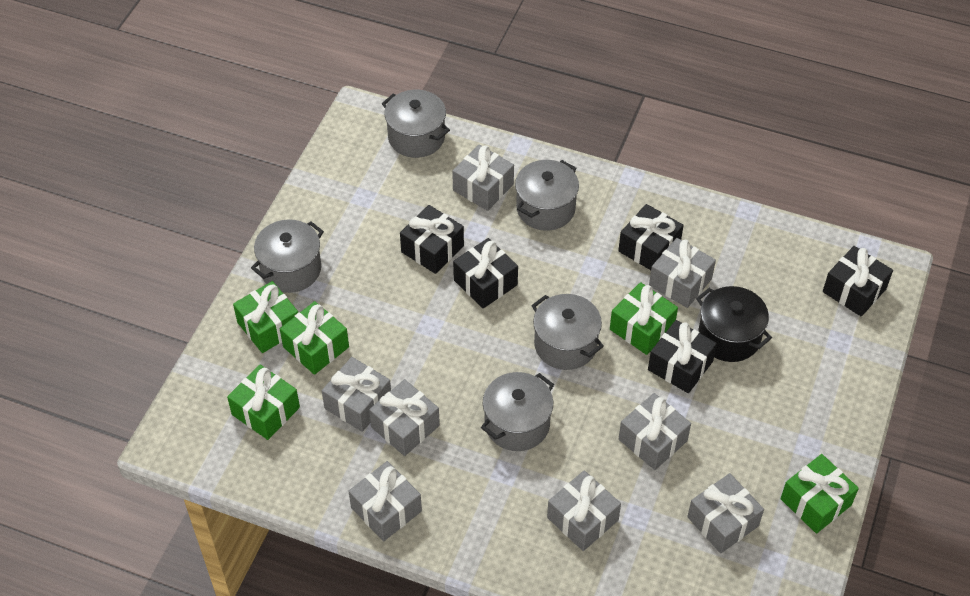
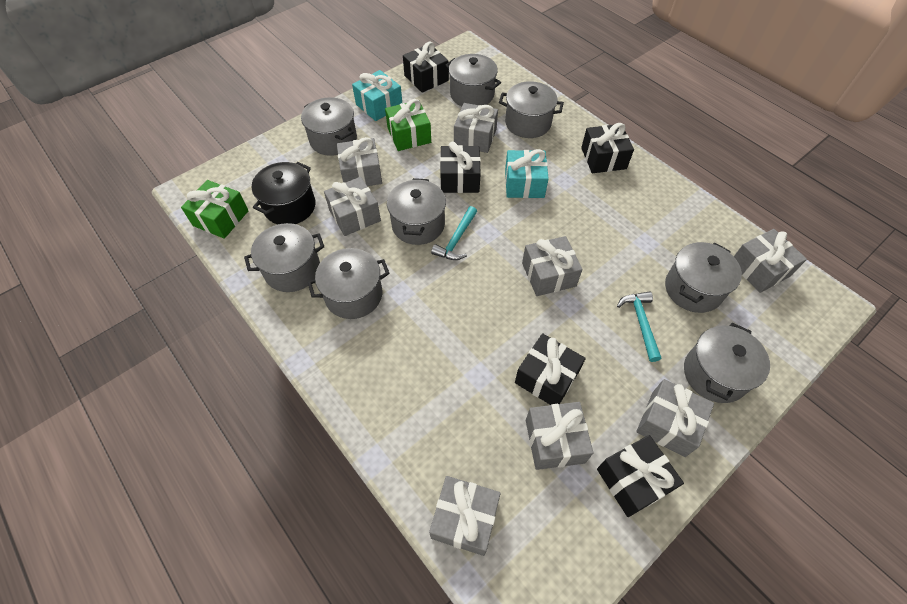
green gift: 5 -> 2
grey pot: 5 -> 8
turquoise gift: 0 -> 2
turquoise hammer: 0 -> 2

